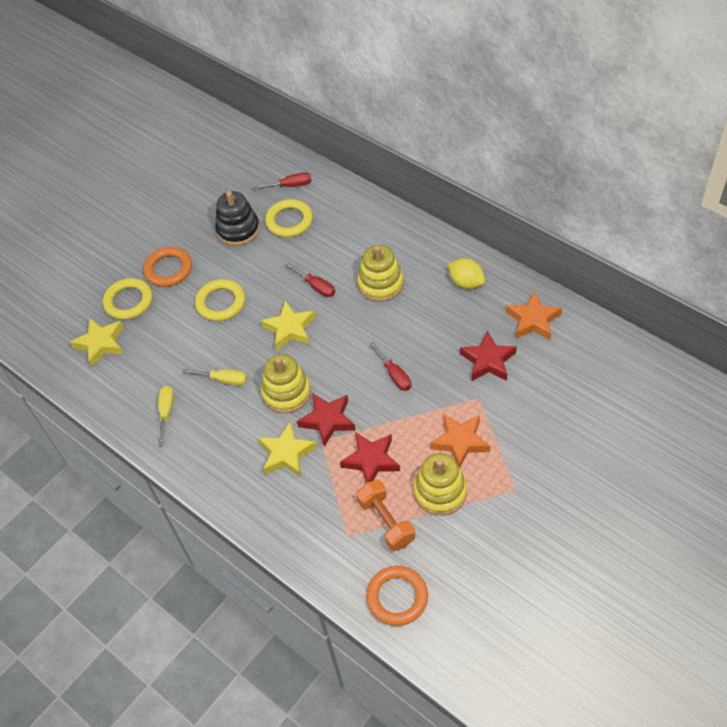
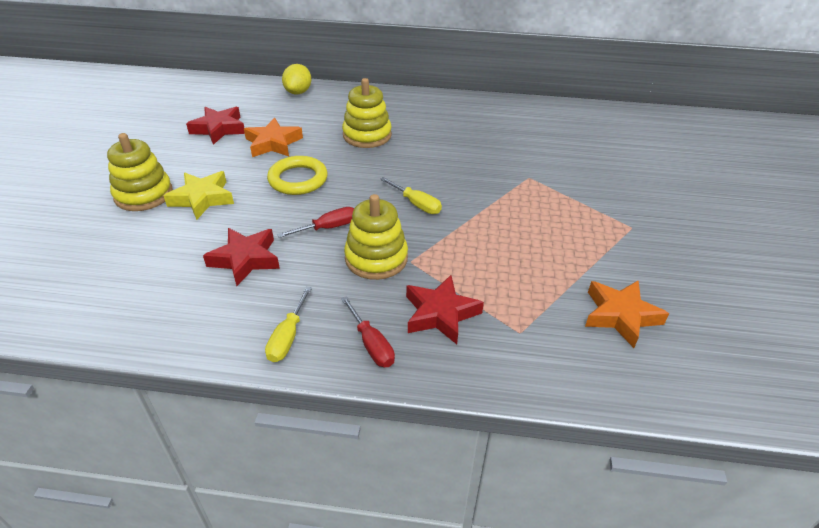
black stacking toy: 1 -> 0
orange dumbbell: 1 -> 0
orange ring: 2 -> 0
red screwdriver: 3 -> 2
yellow ring: 3 -> 1
yellow star: 3 -> 1

